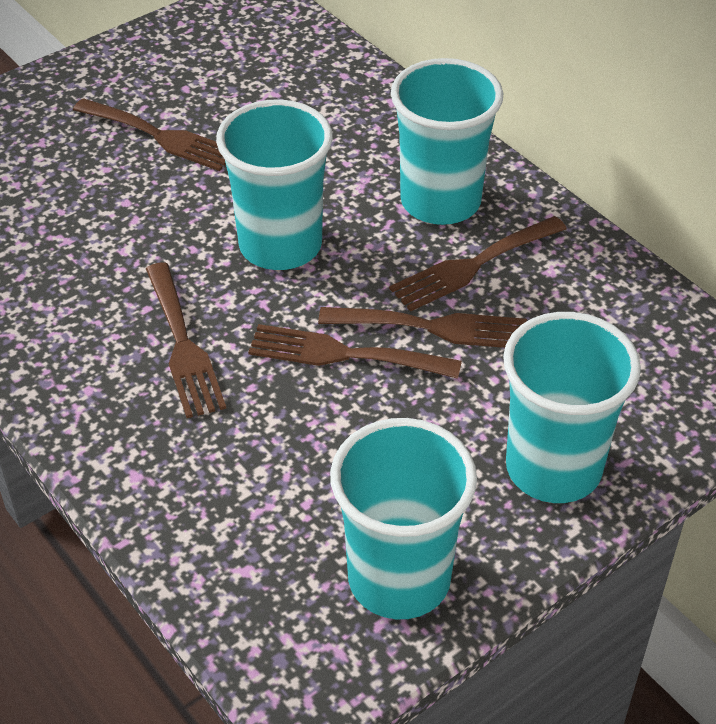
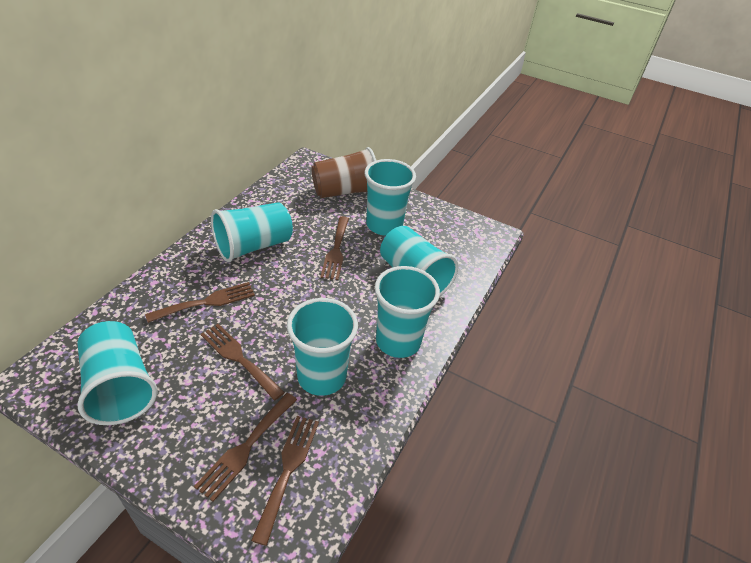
brown cup: 0 -> 1
turquoise cup: 4 -> 6

